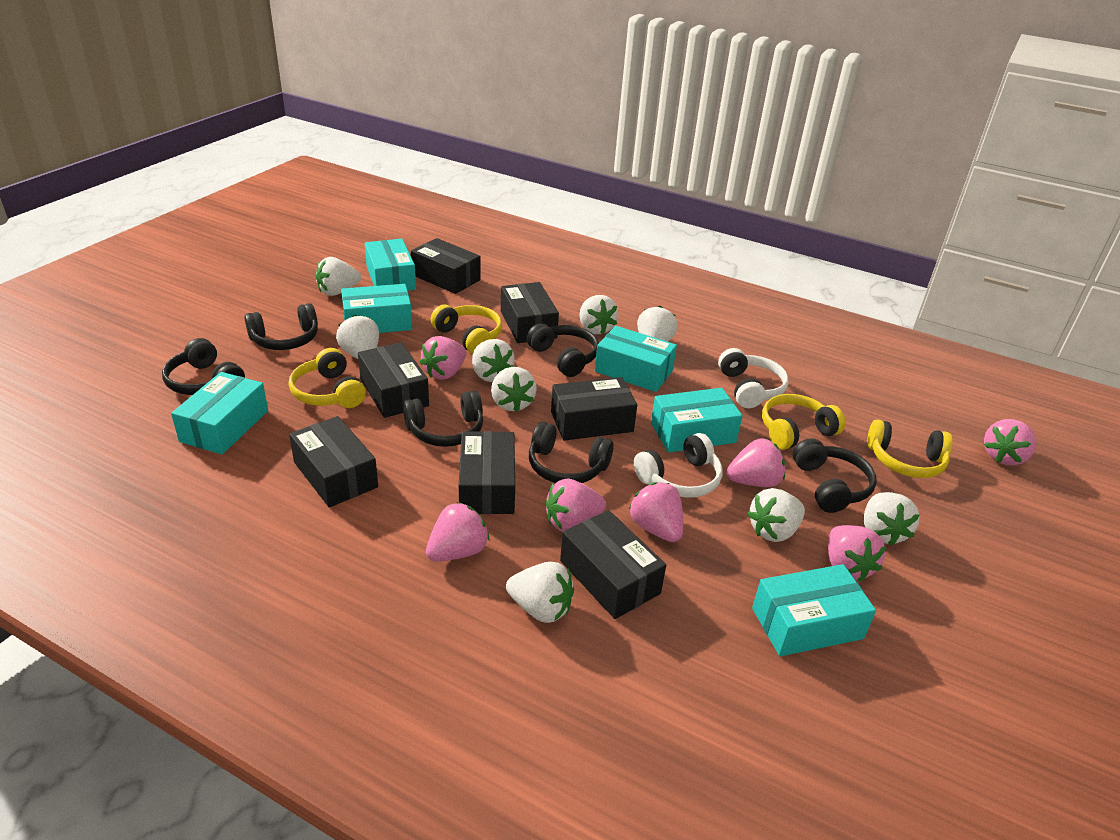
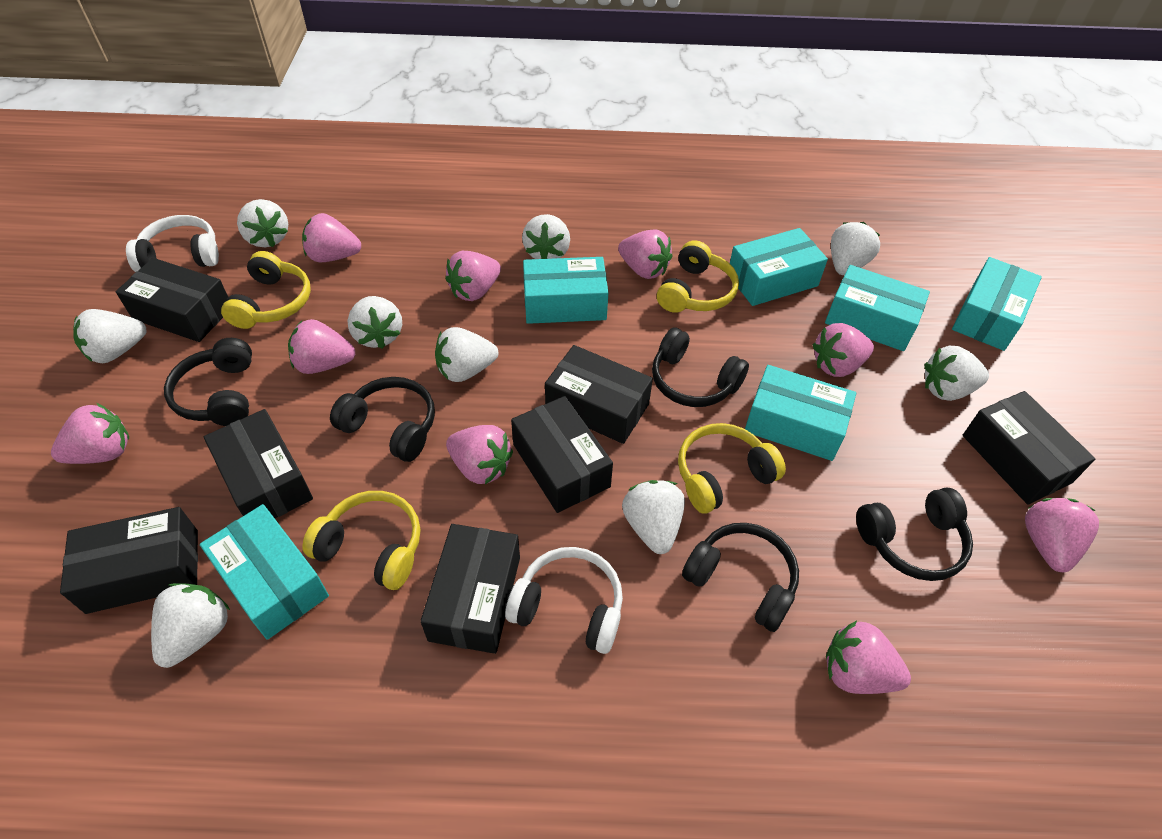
black headphones: 6 -> 5
pink strawberry: 7 -> 9

